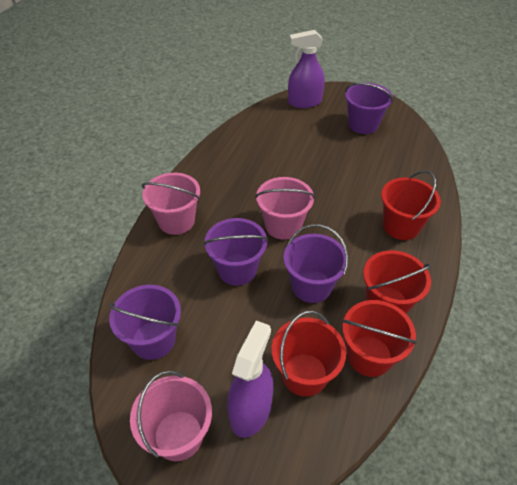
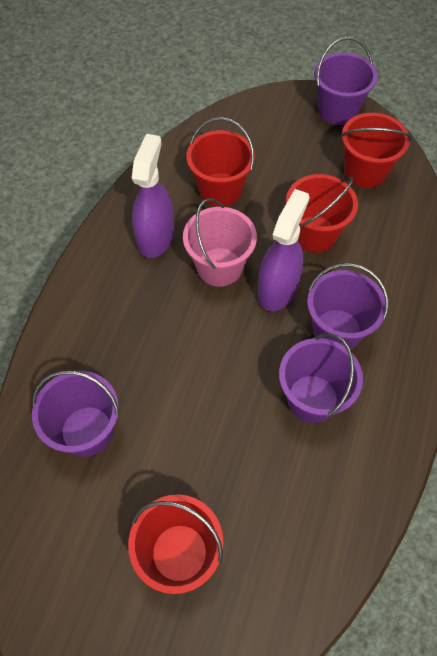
pink bucket: 3 -> 1

